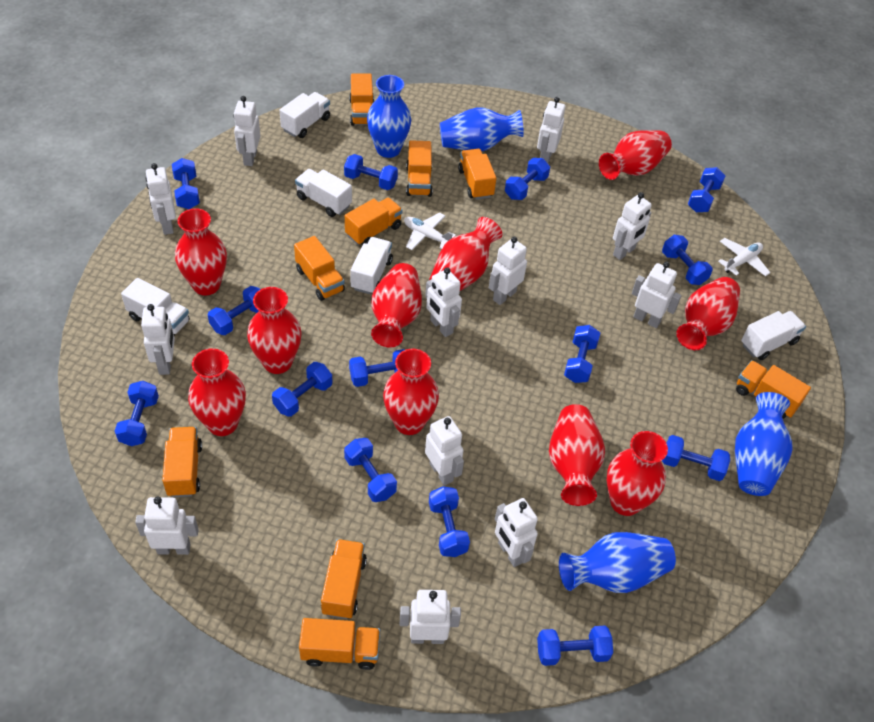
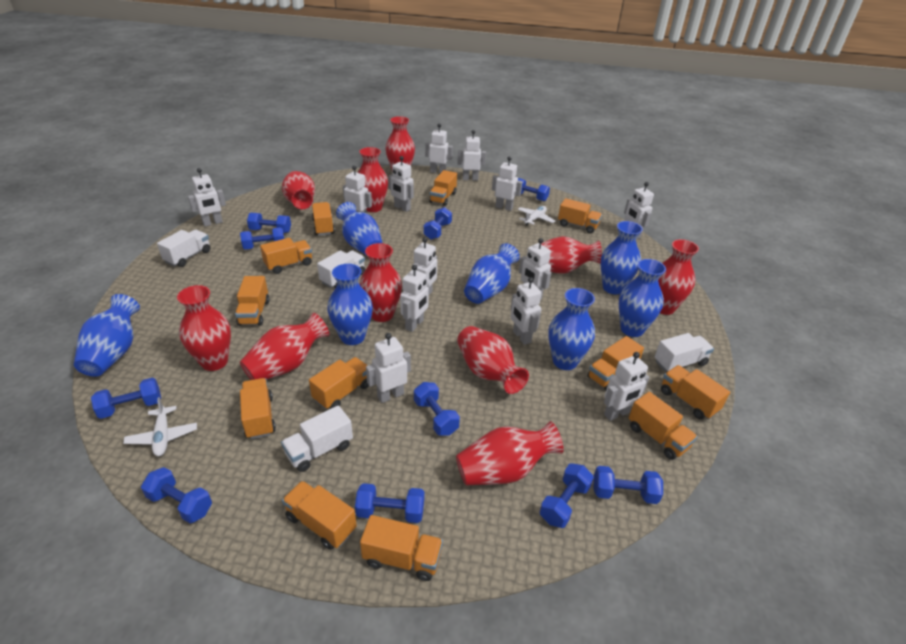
blue dumbbell: 14 -> 10
blue vase: 4 -> 7
orange truck: 9 -> 12
white robot: 12 -> 13
white truck: 5 -> 4

